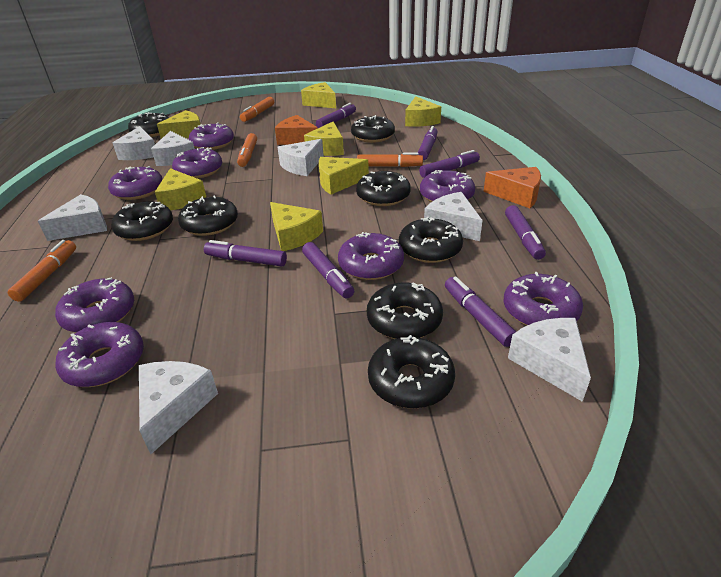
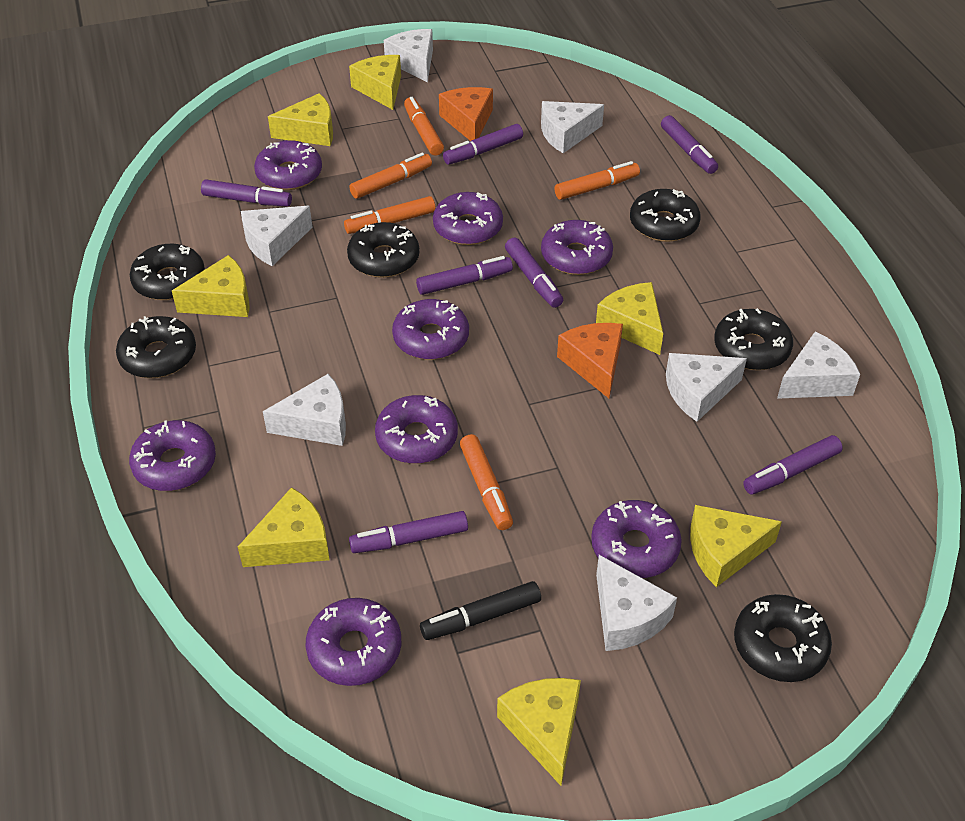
black donut: 8 -> 6
black marker: 0 -> 1
orange marker: 4 -> 5

